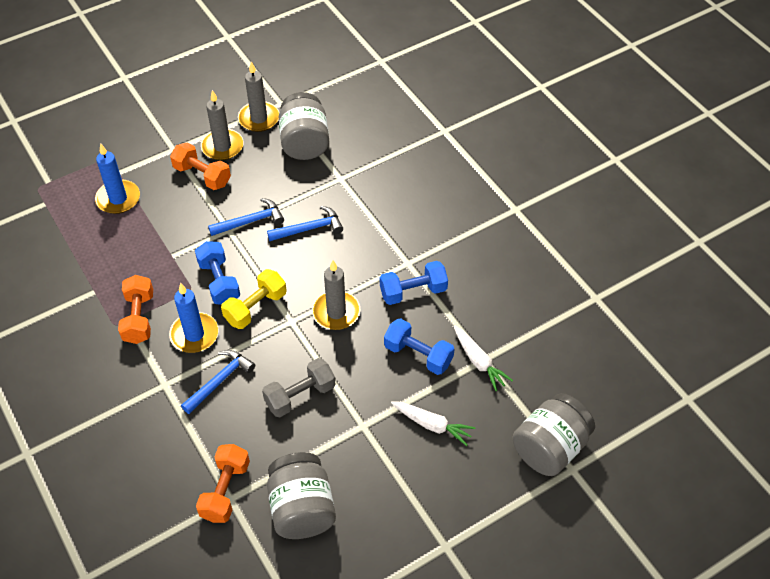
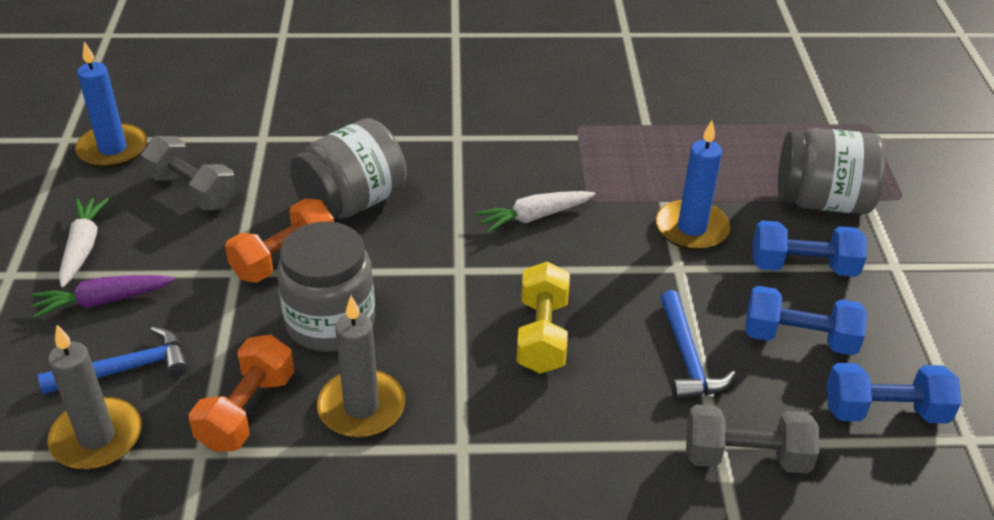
blue hammer: 3 -> 2
grey candle: 3 -> 2
grey dumbbell: 1 -> 2
orange dumbbell: 3 -> 2
purple carrot: 0 -> 1

